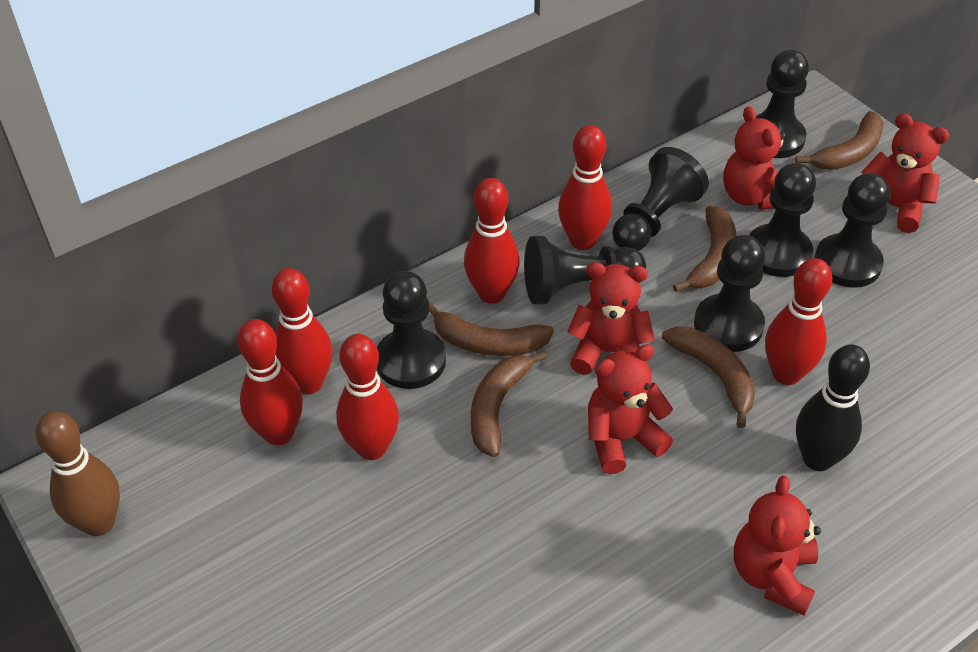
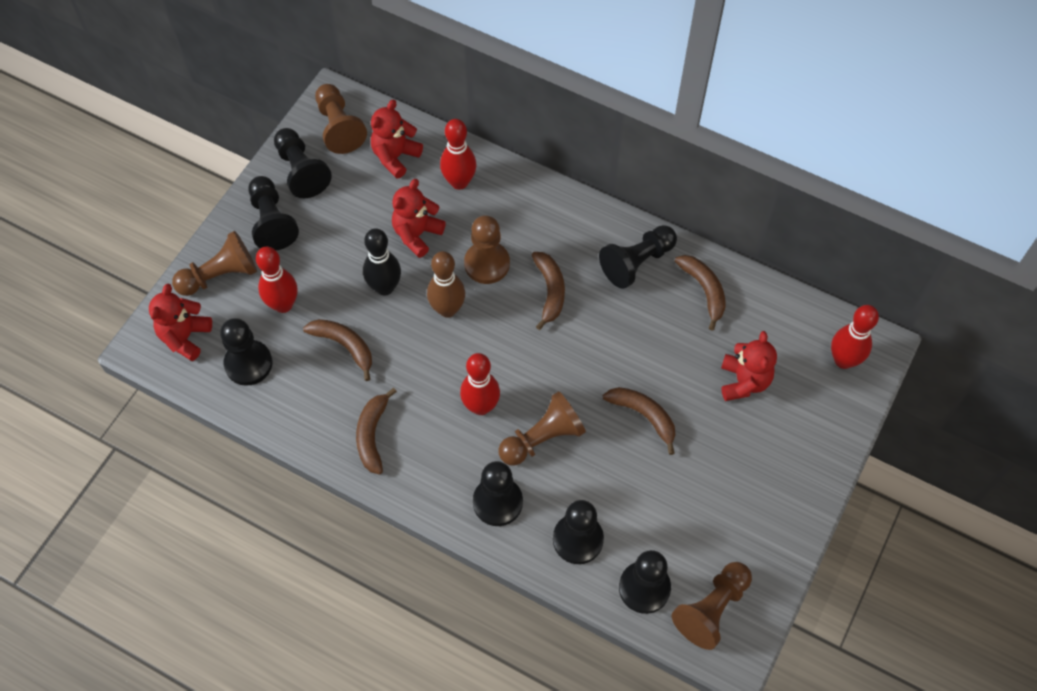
brown pawn: 0 -> 5
red bowling pin: 6 -> 4
red teddy bear: 5 -> 4

